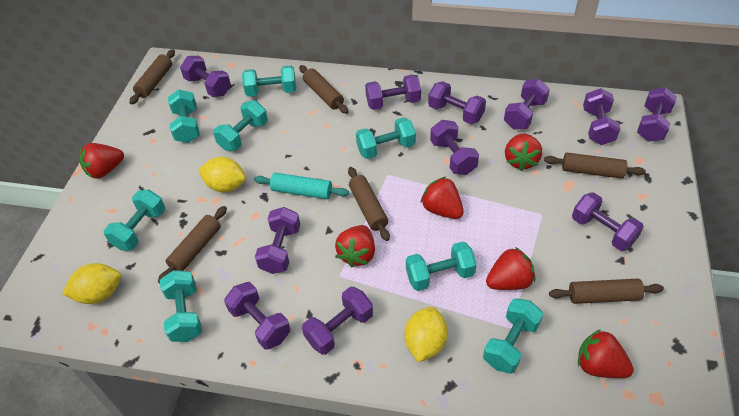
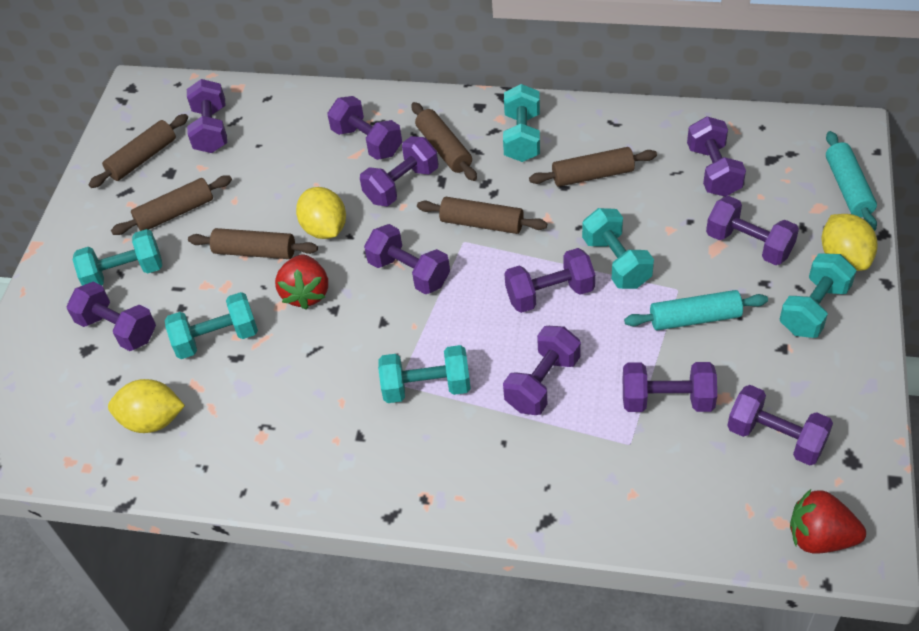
red strawberry: 6 -> 2
turquoise dumbbell: 8 -> 6
turquoise rolling pin: 1 -> 2

